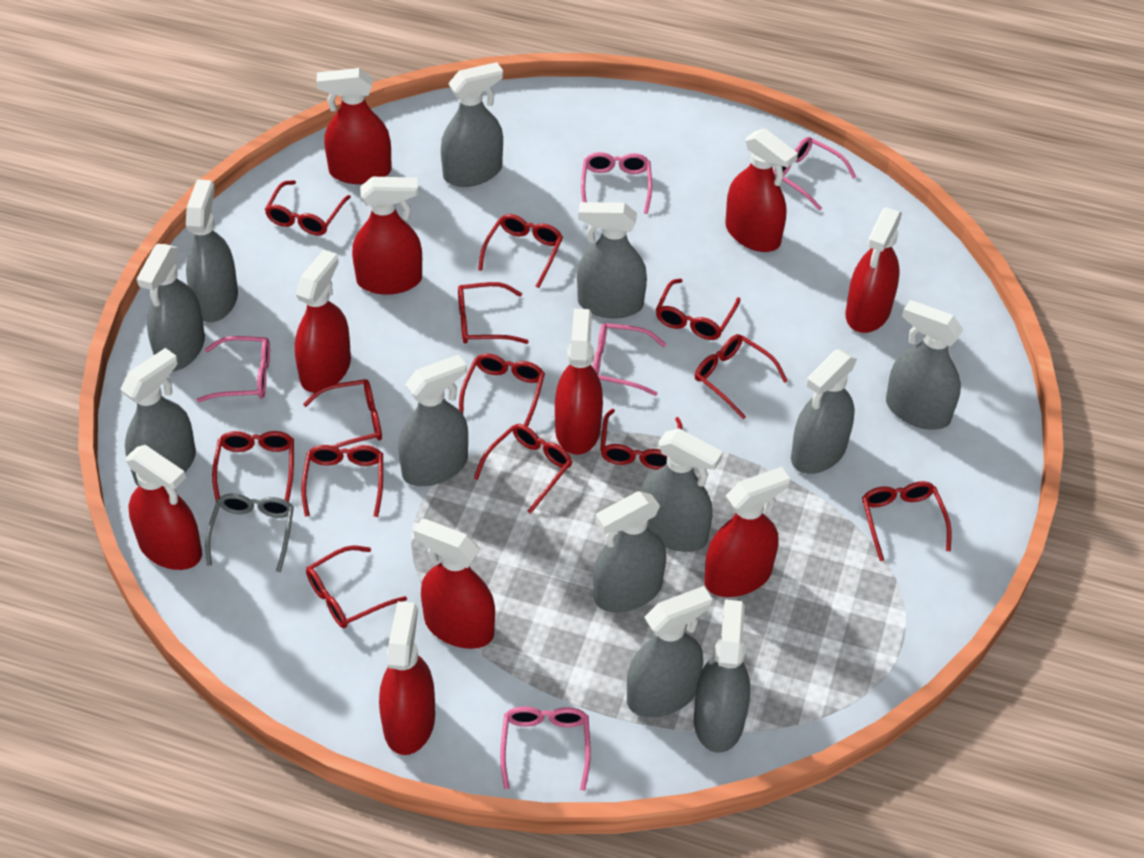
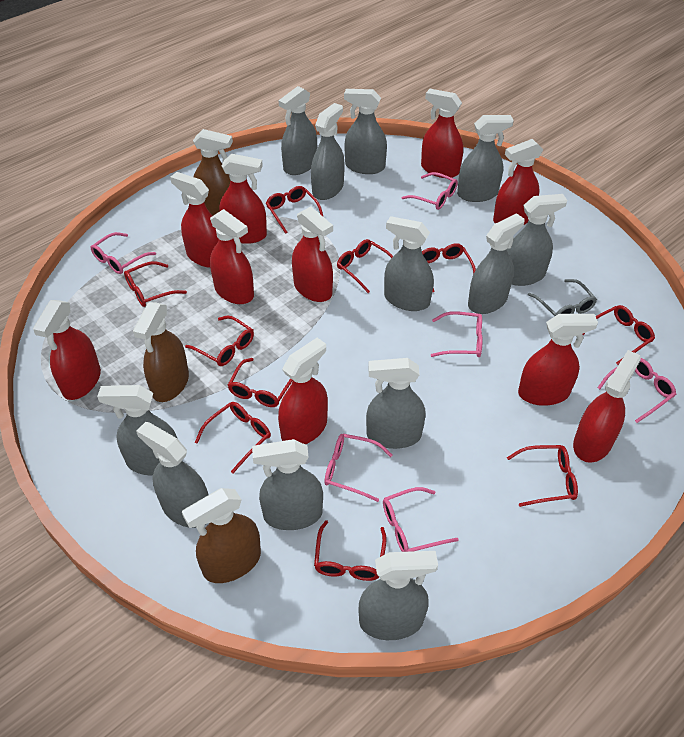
brown spray bottle: 0 -> 3
pink glasses: 5 -> 6
red glasses: 13 -> 10

